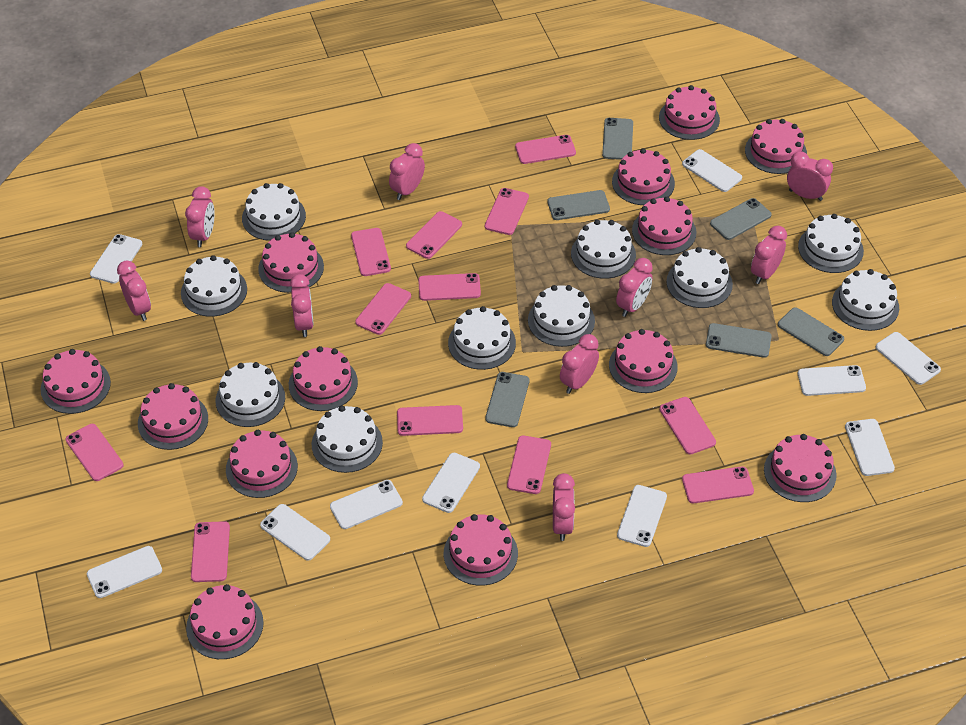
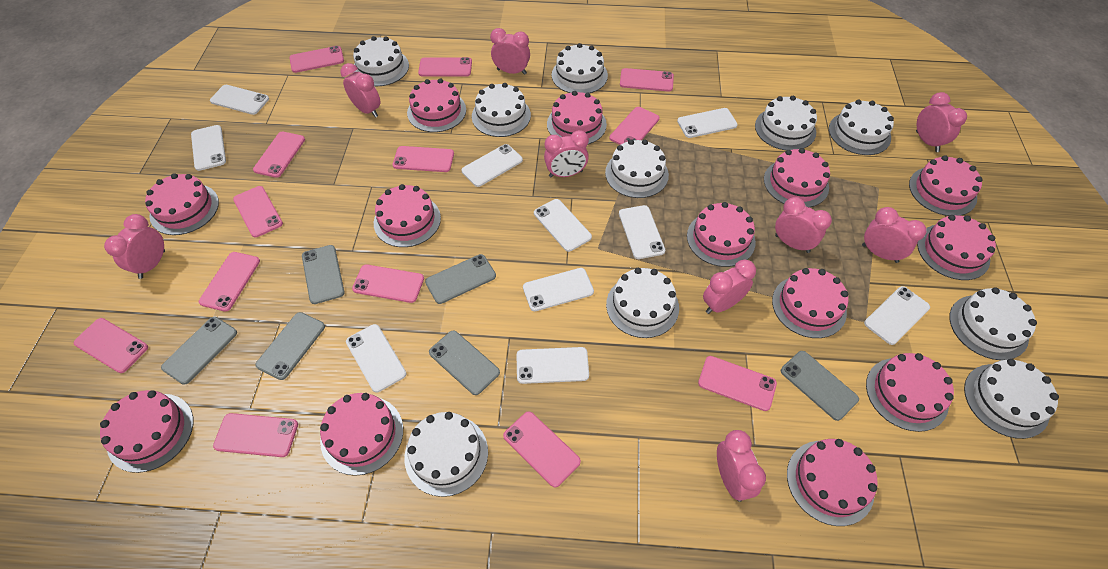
pink phone: 12 -> 13

